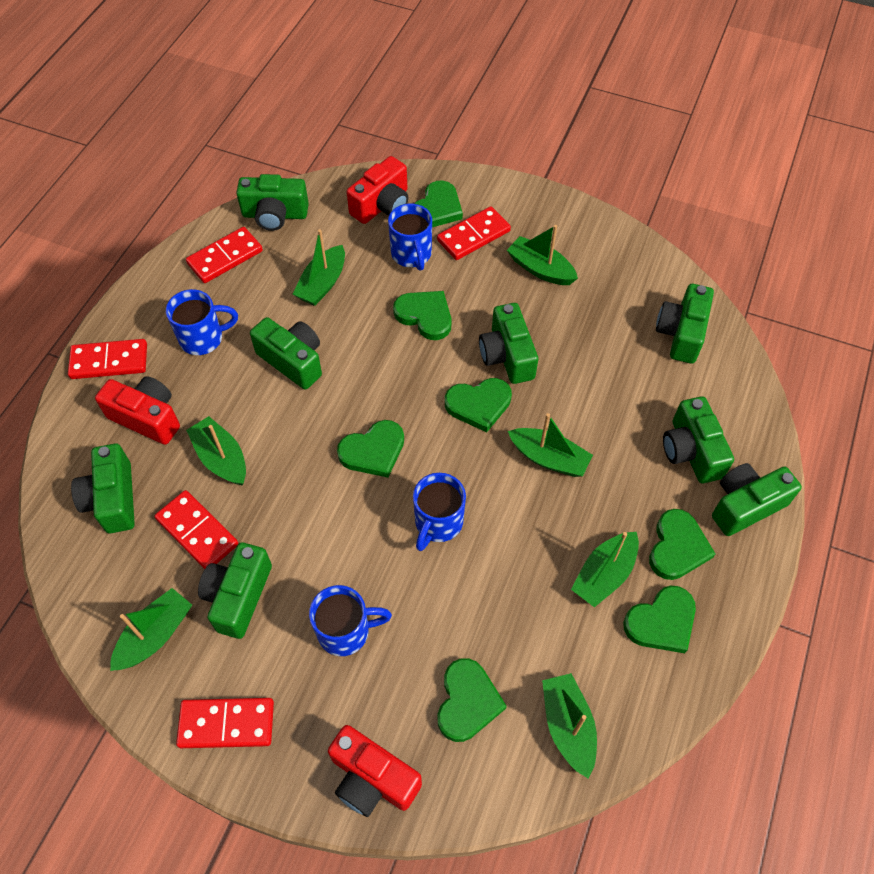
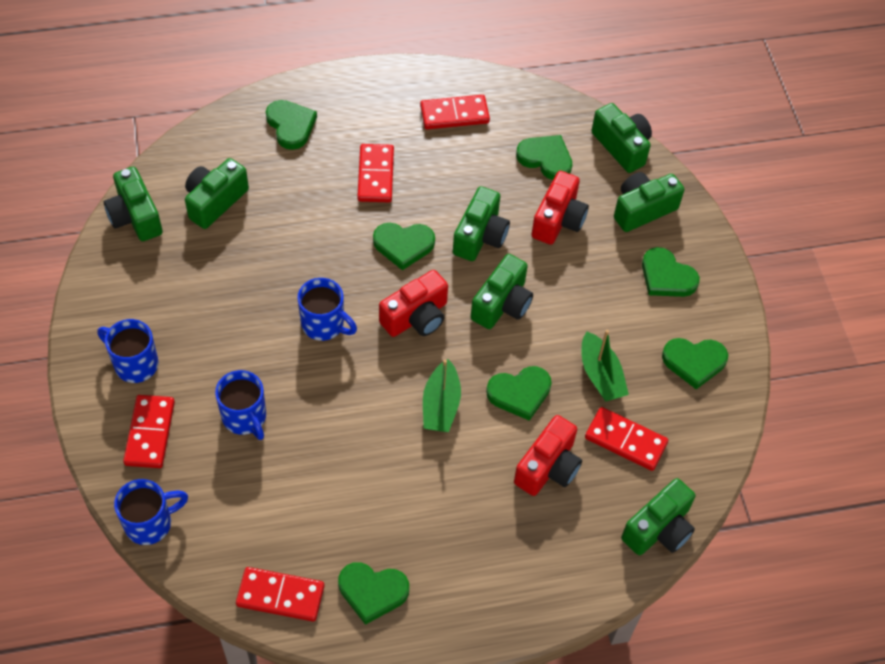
green boat: 7 -> 2
green camera: 8 -> 7

